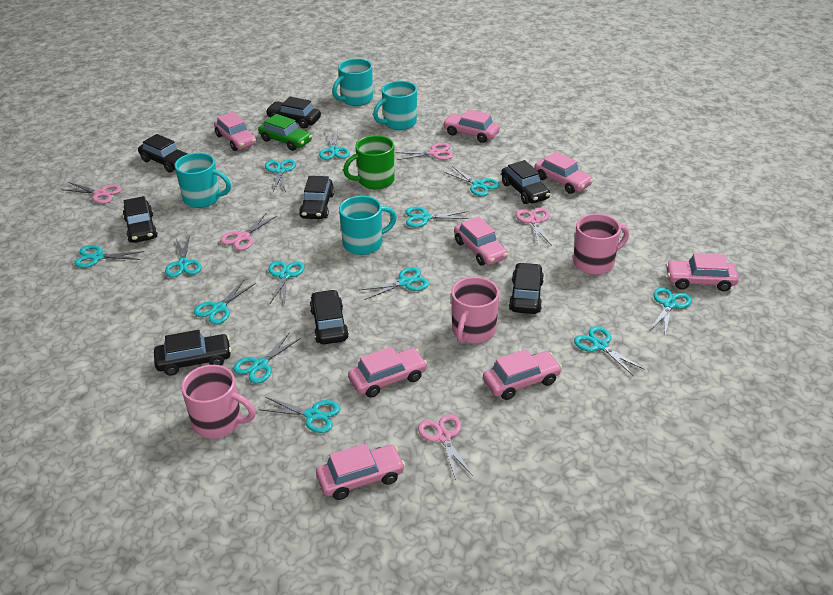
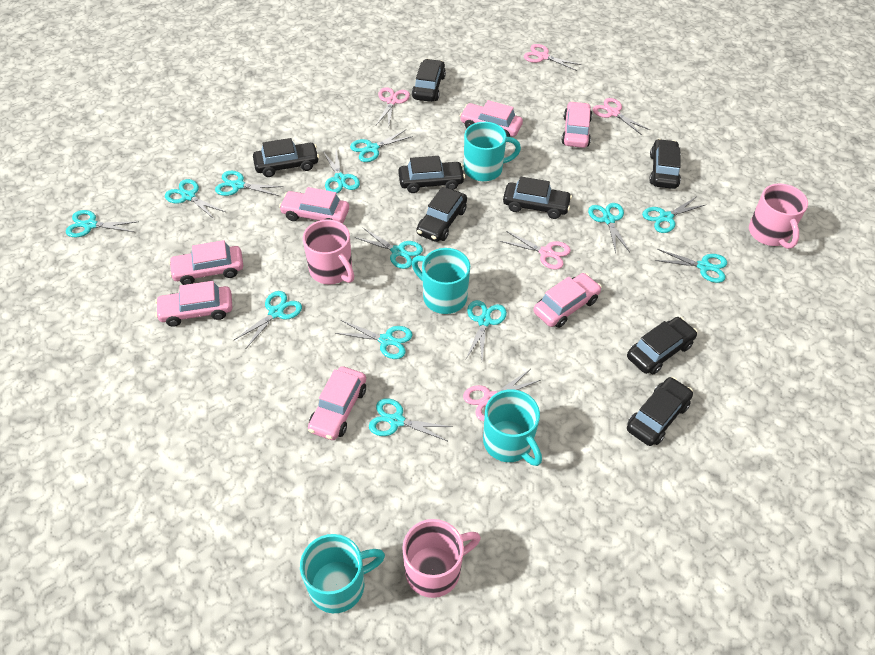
green car: 1 -> 0
green mug: 1 -> 0
pink car: 8 -> 7

